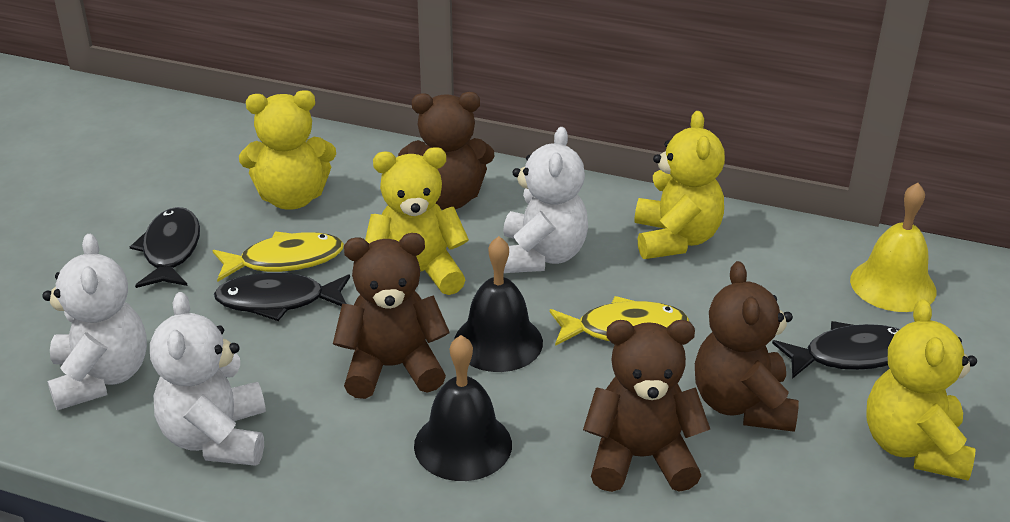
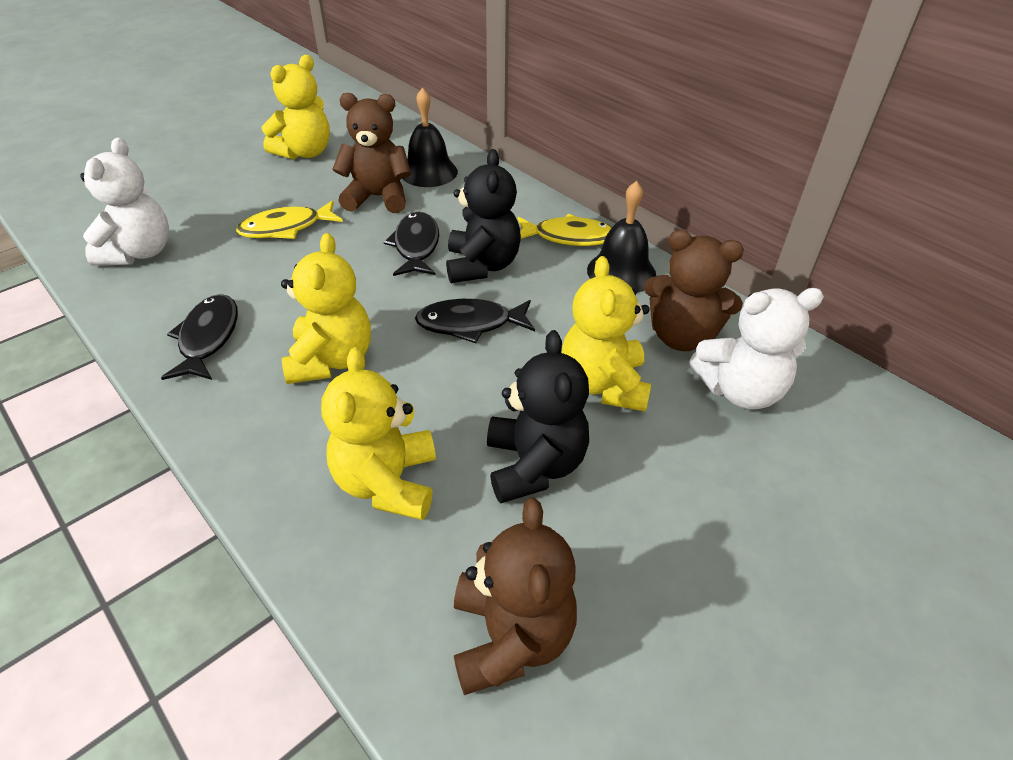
black teddy bear: 0 -> 2
brown teddy bear: 4 -> 3
white teddy bear: 3 -> 2
yellow bell: 1 -> 0

